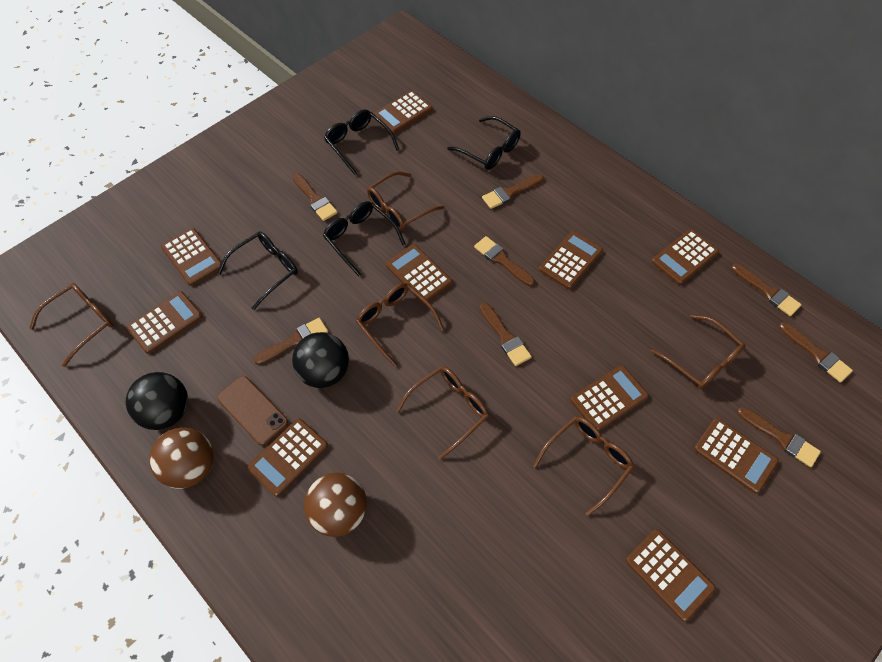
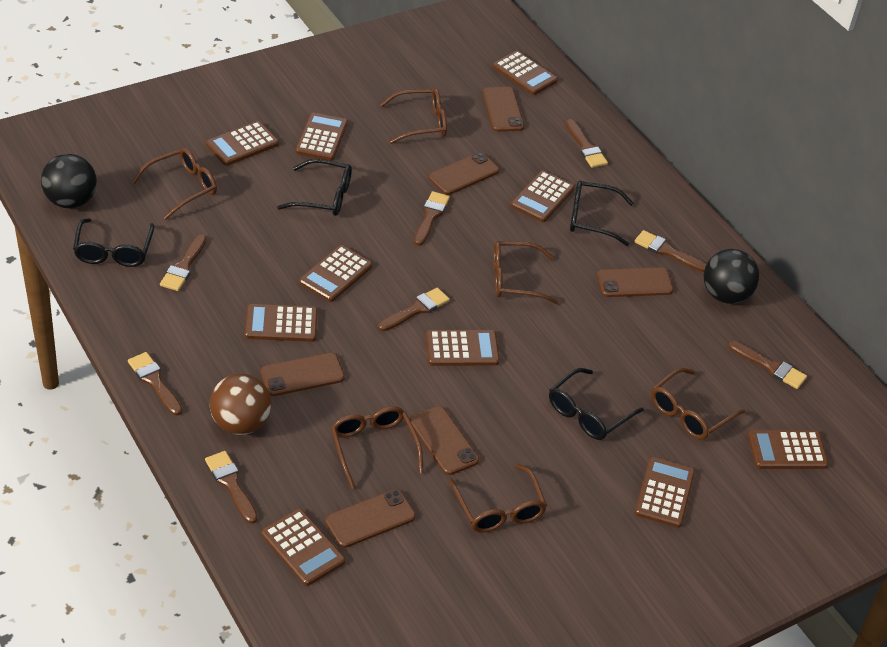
brown ball: 2 -> 1
brown phone: 1 -> 6

